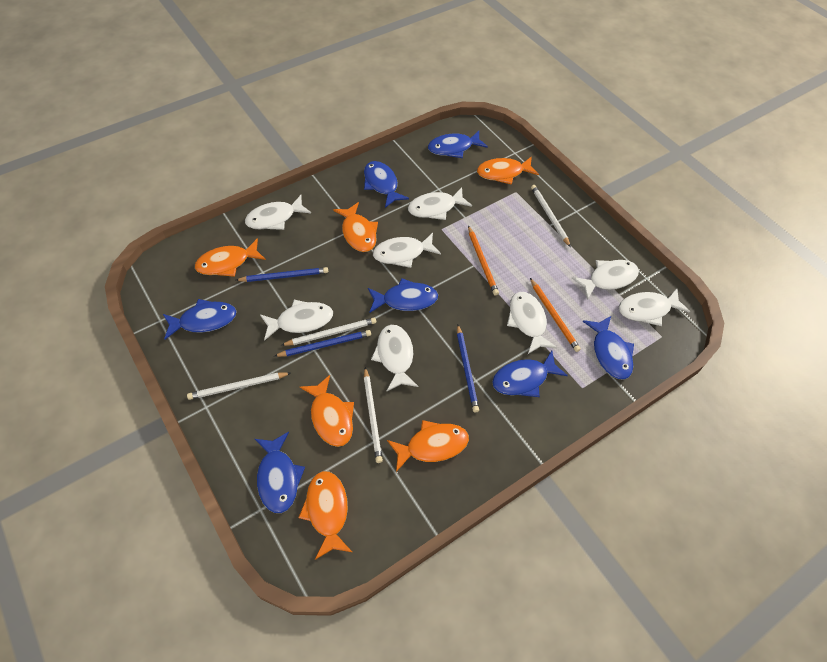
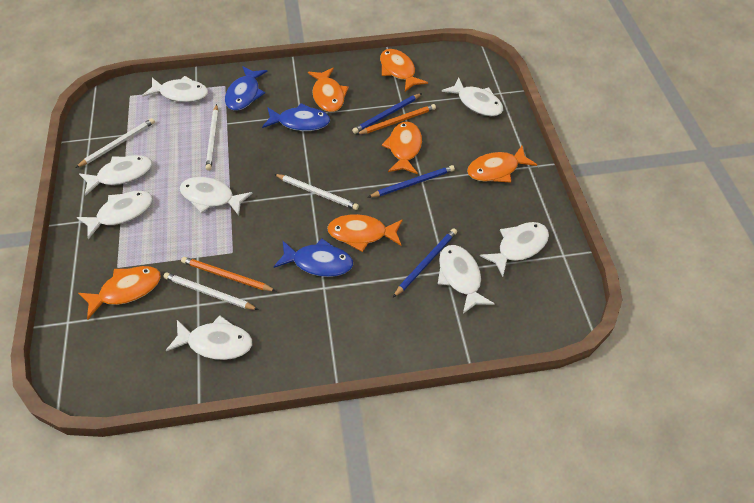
blue fish: 7 -> 3

